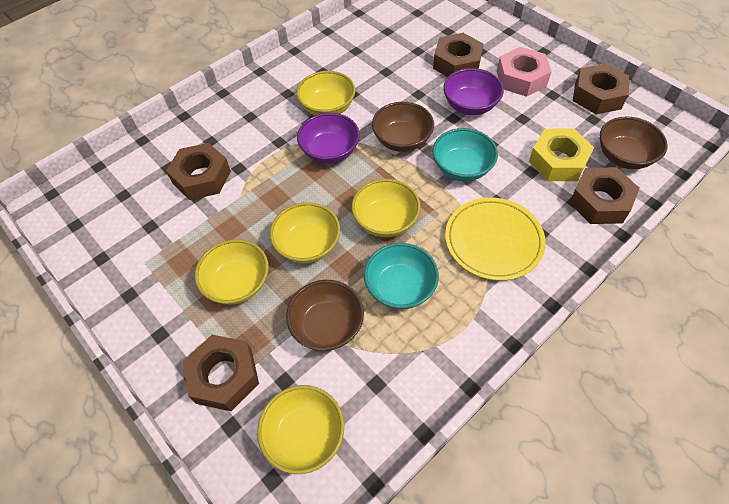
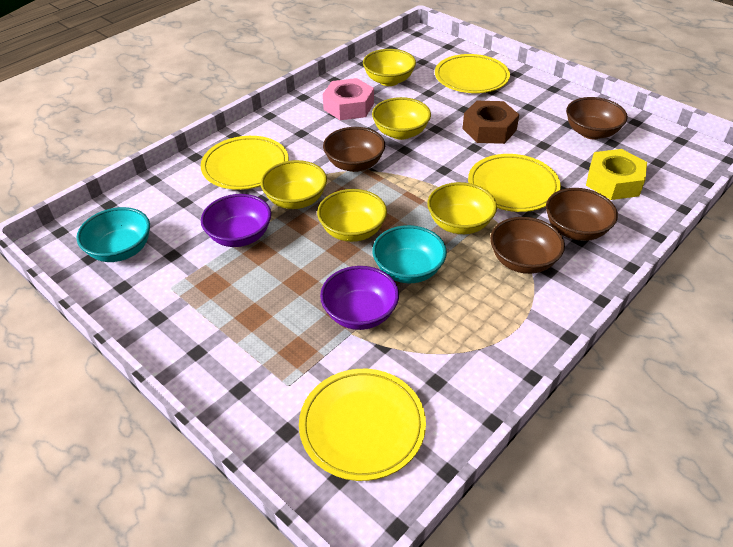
brown bowl: 3 -> 4
brown nut: 5 -> 1
yellow plate: 1 -> 4

